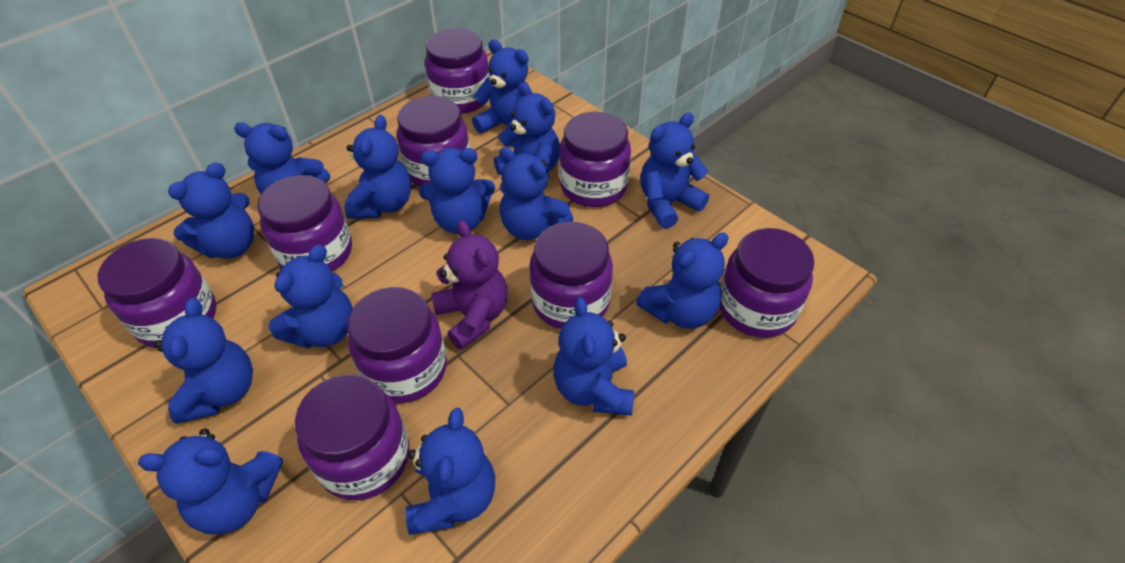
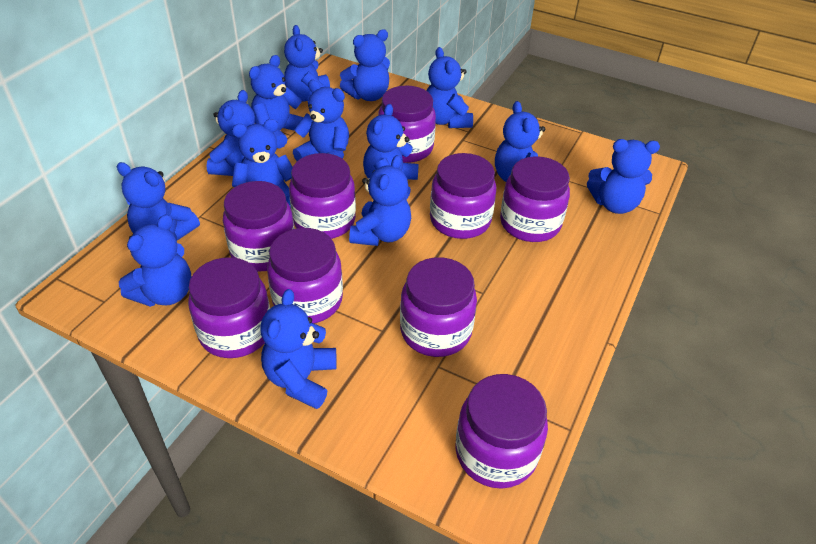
purple teddy bear: 1 -> 0

